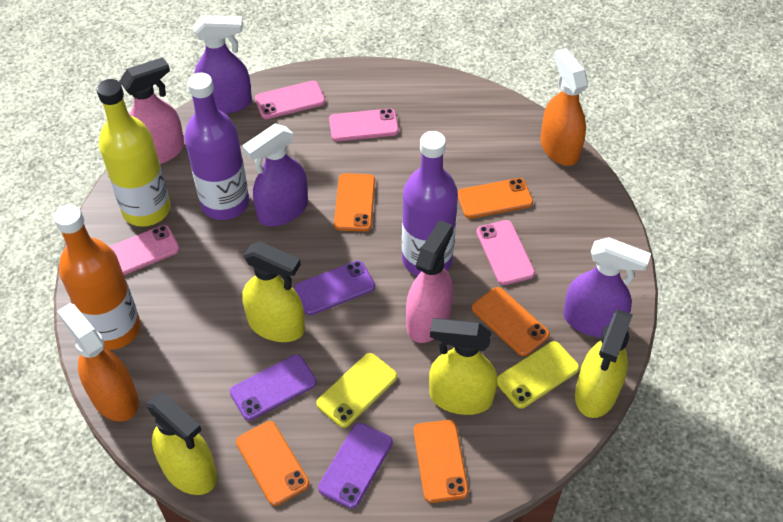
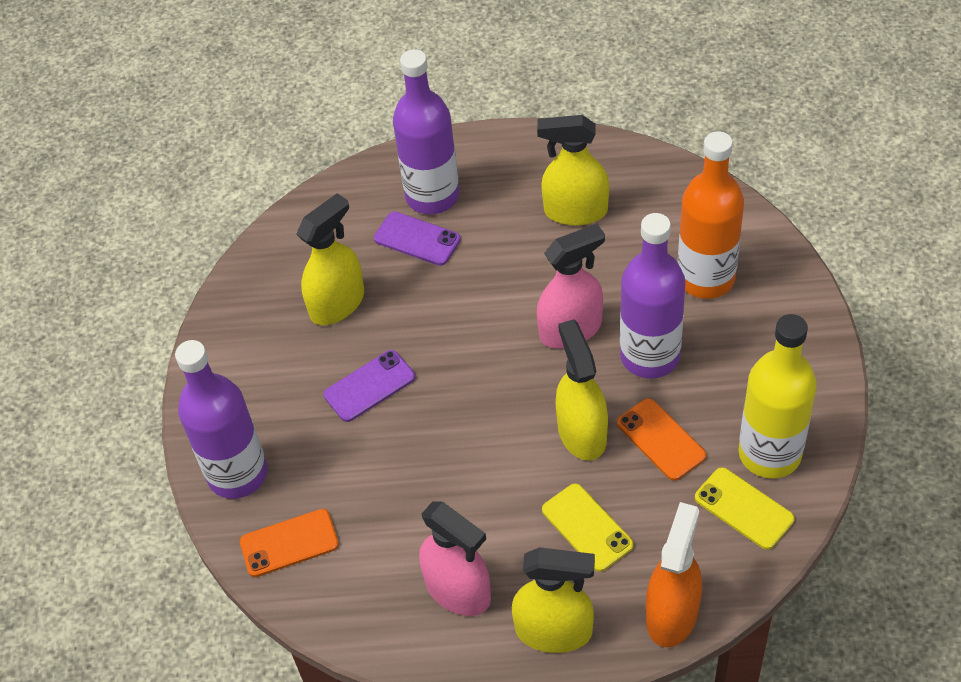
orange phone: 5 -> 2
orange spray bottle: 2 -> 1
pink phone: 4 -> 0
purple bottle: 2 -> 3
purple phone: 3 -> 2
purple spray bottle: 3 -> 0

